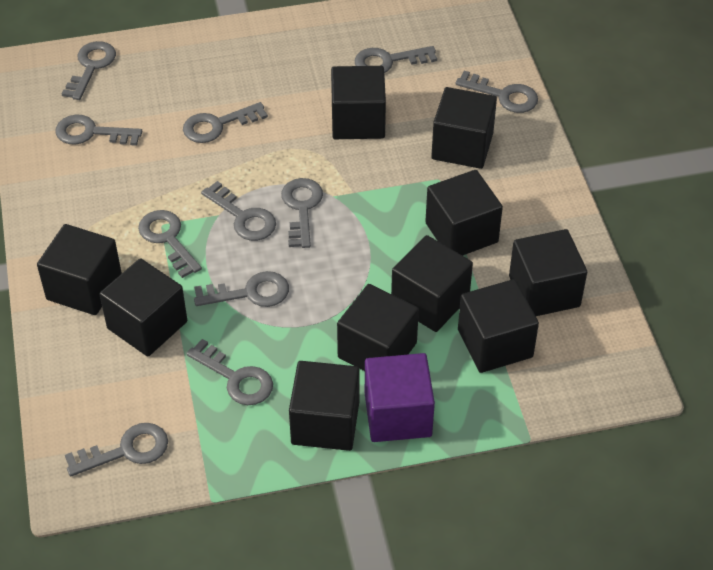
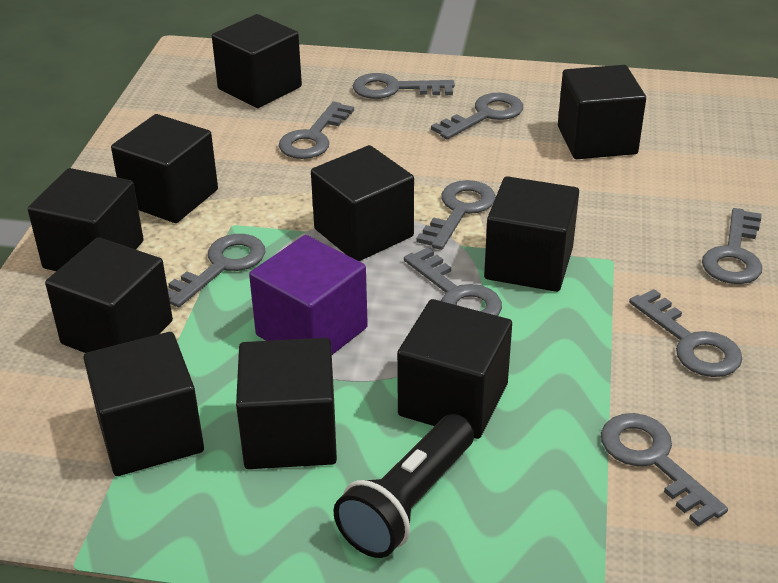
black flashlight: 0 -> 1
grey key: 11 -> 9

